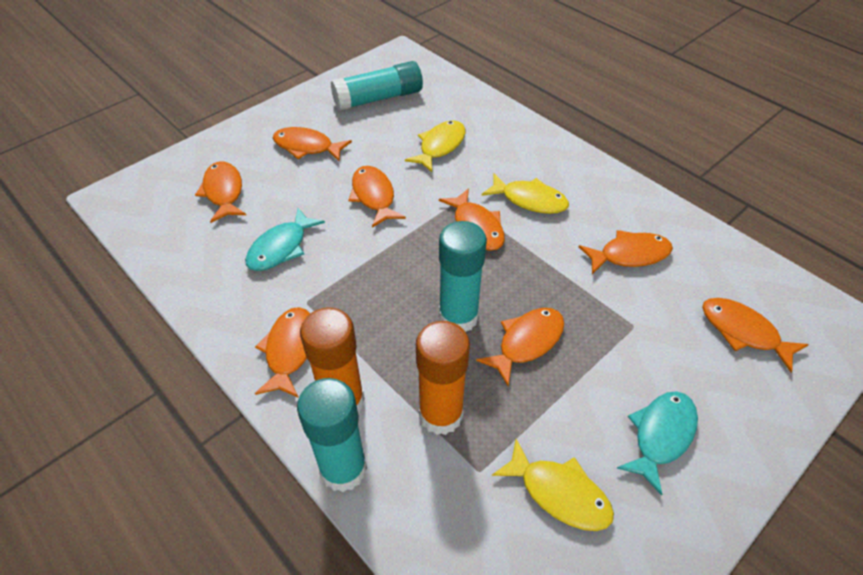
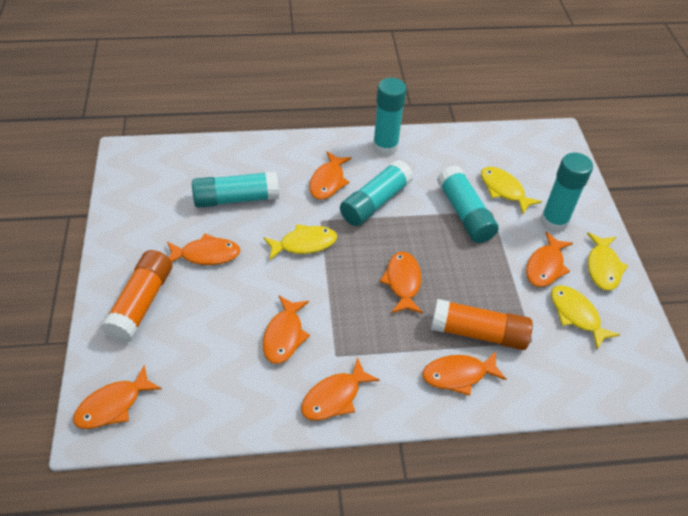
turquoise fish: 2 -> 0
turquoise glue stick: 3 -> 5
yellow fish: 3 -> 4

